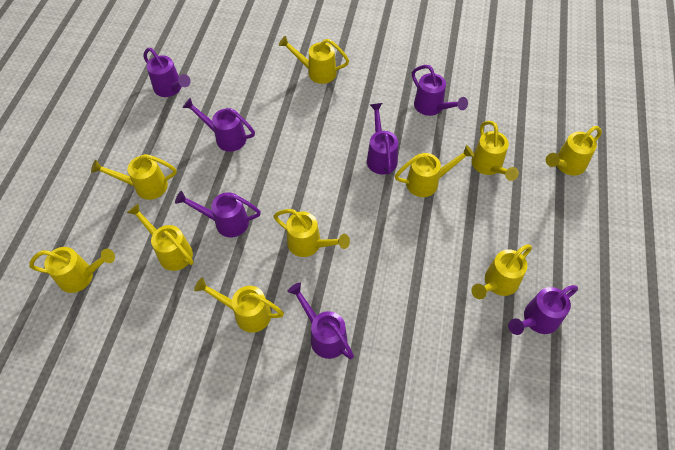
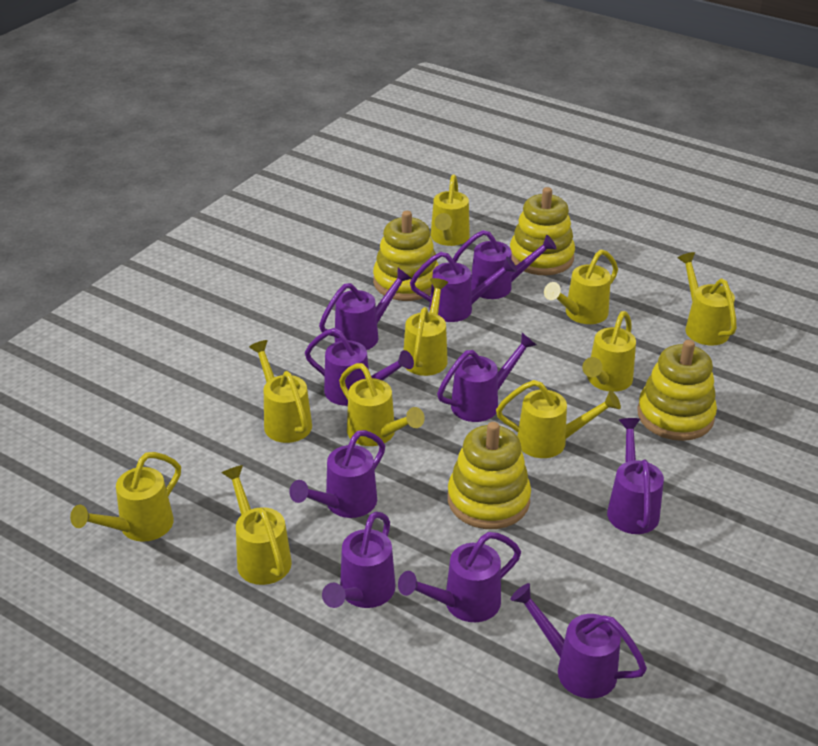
purple watering can: 7 -> 10
yellow stacking toy: 0 -> 4

